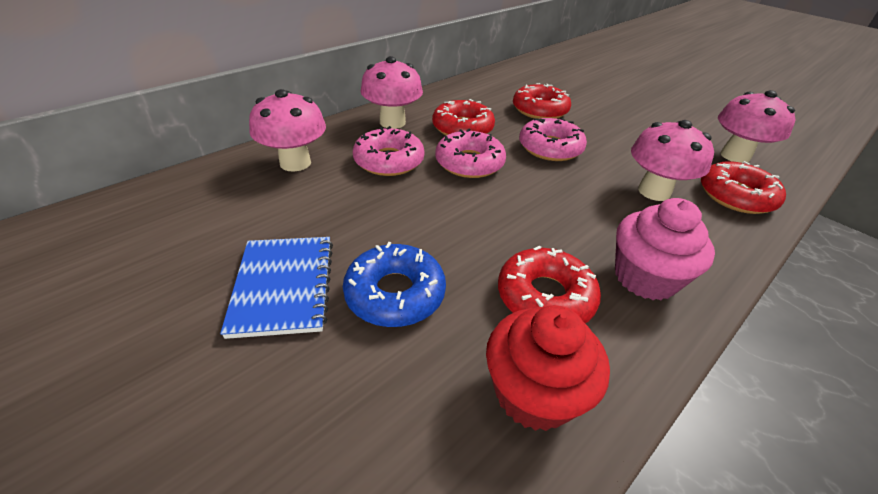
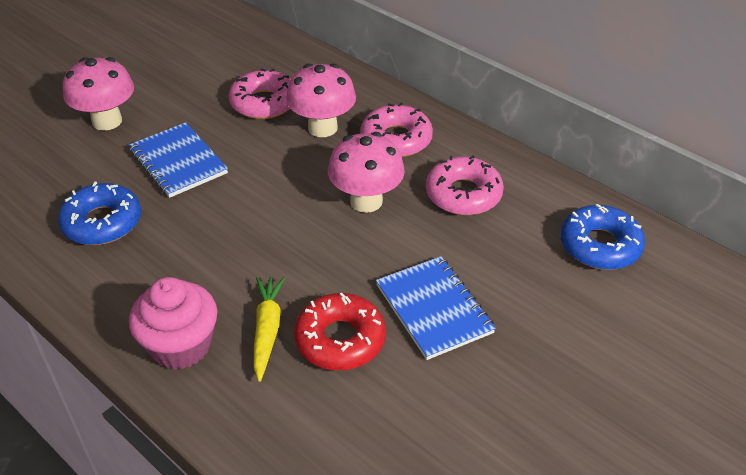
blue donut: 1 -> 2
blue notebook: 1 -> 2
pink mushroom: 4 -> 3
red cupcake: 1 -> 0
red donut: 4 -> 1
yellow carrot: 0 -> 1

